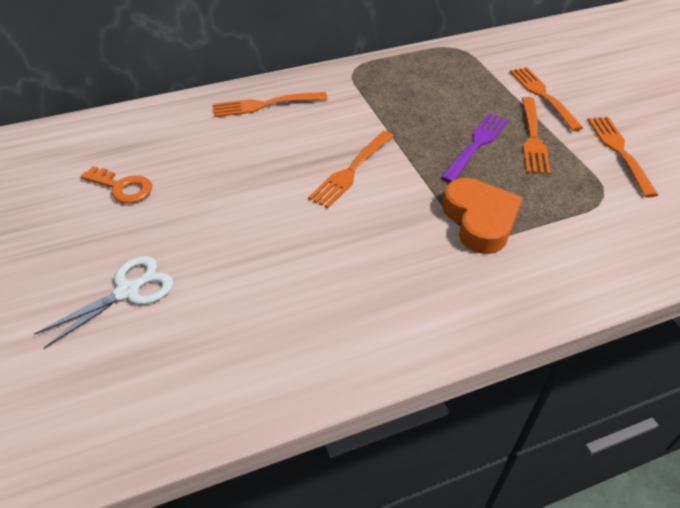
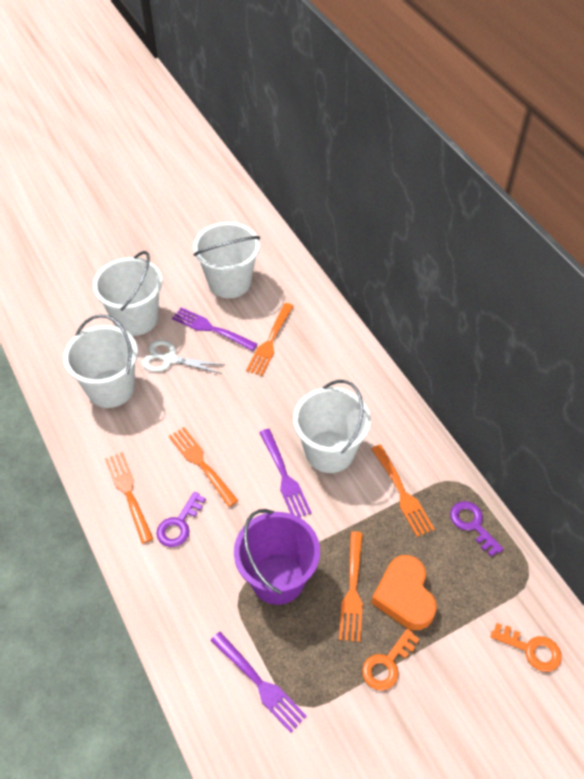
orange key: 1 -> 2
purple bucket: 0 -> 1
purple fork: 1 -> 3
purple key: 0 -> 2
white bucket: 0 -> 4

